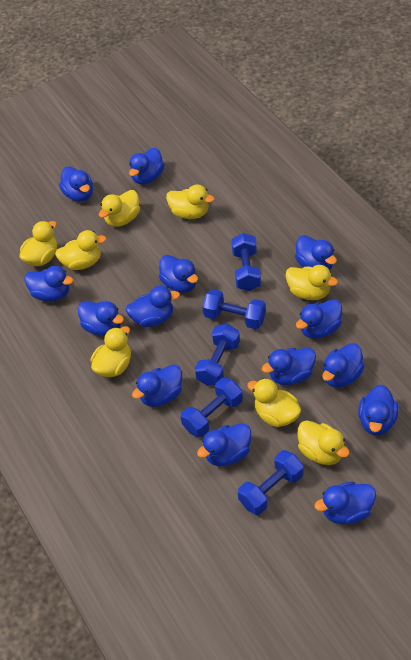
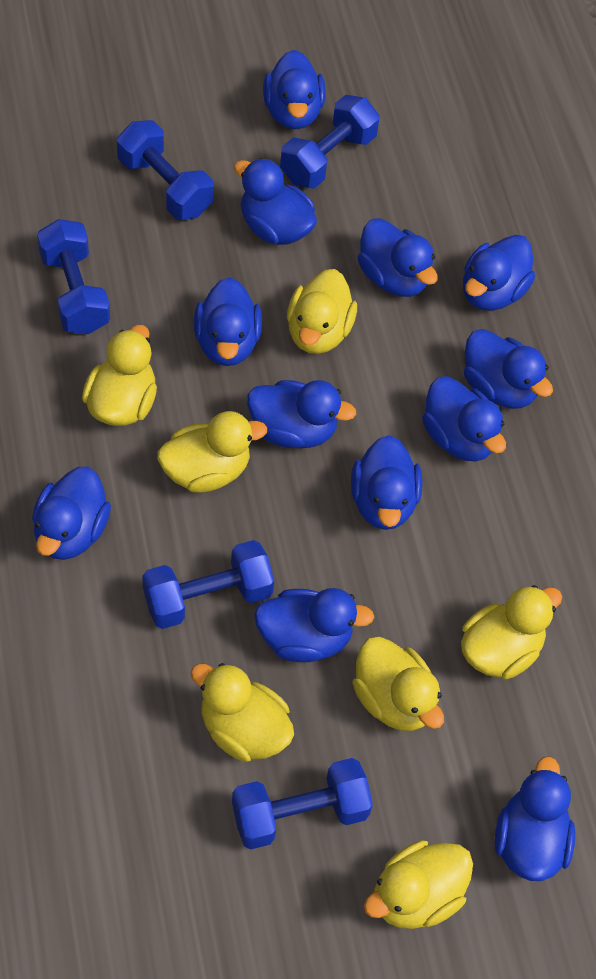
blue duck: 14 -> 12
yellow duck: 8 -> 7

